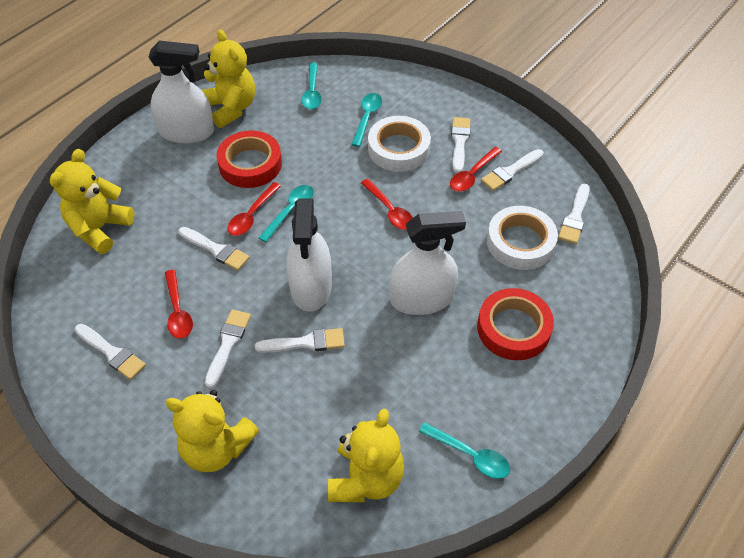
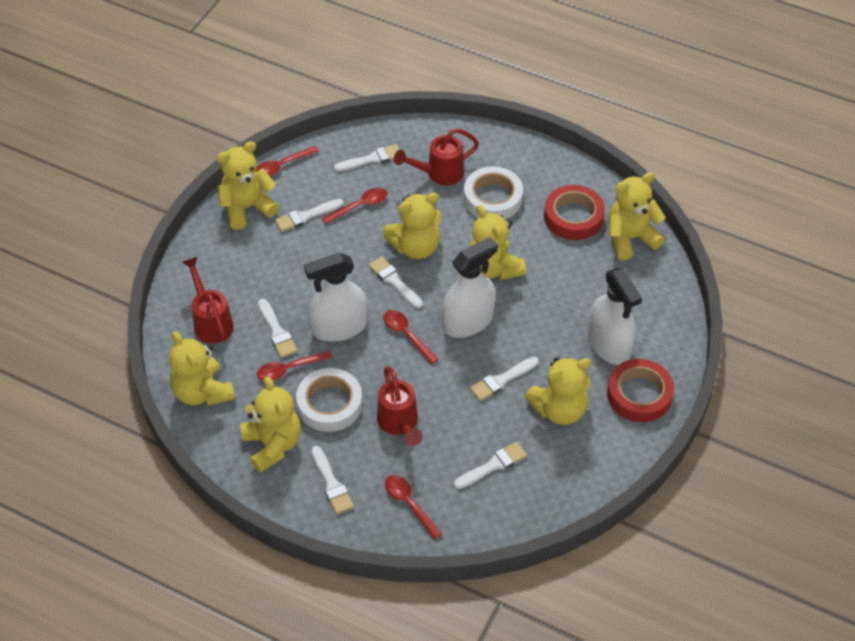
red spoon: 4 -> 5
red watering can: 0 -> 3
turquoise spoon: 4 -> 0
yellow teddy bear: 4 -> 7

